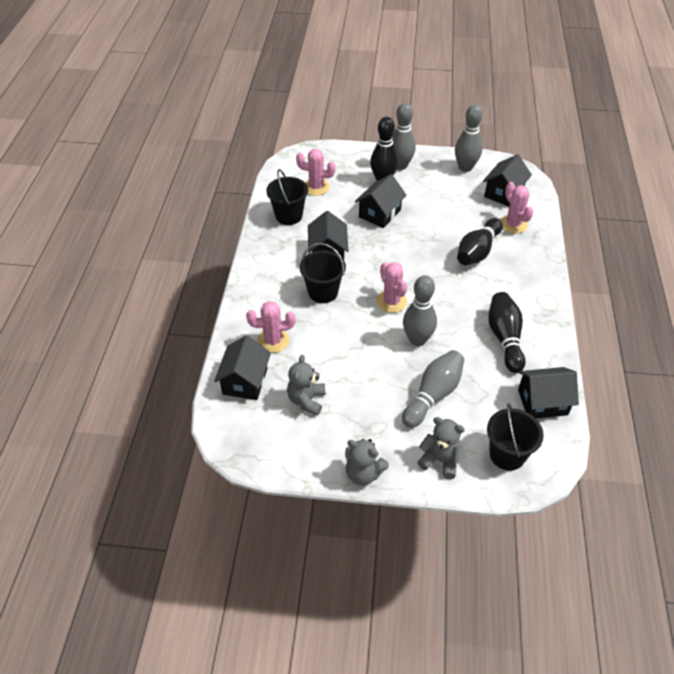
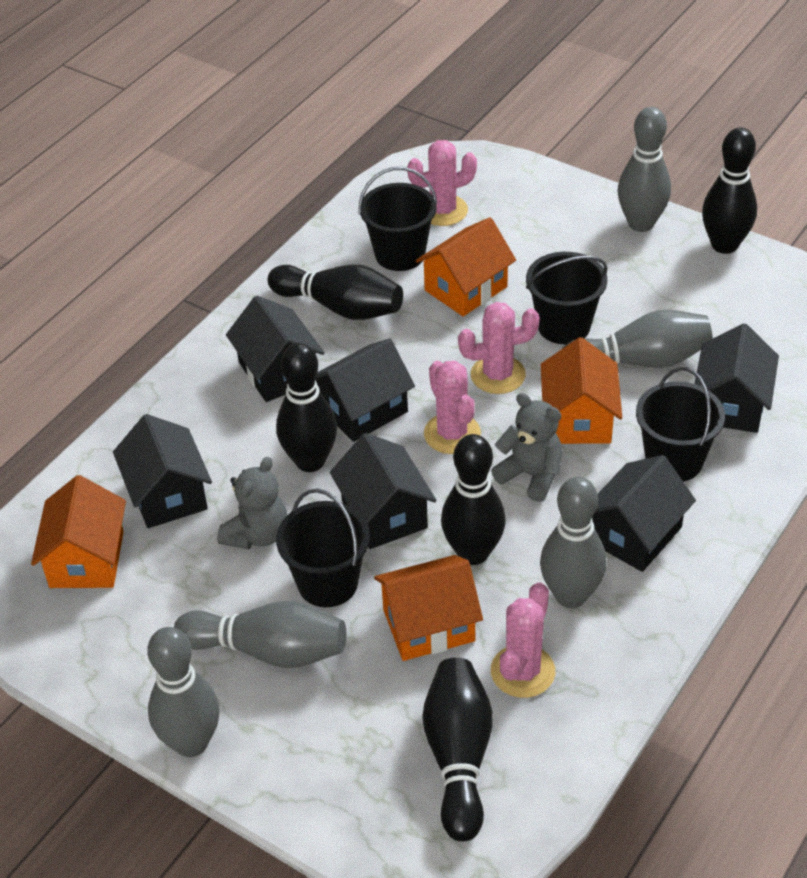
black bowling pin: 3 -> 5
black bucket: 3 -> 4
black house: 5 -> 6
grey bowling pin: 4 -> 5
grey teddy bear: 3 -> 2
orange house: 0 -> 4

